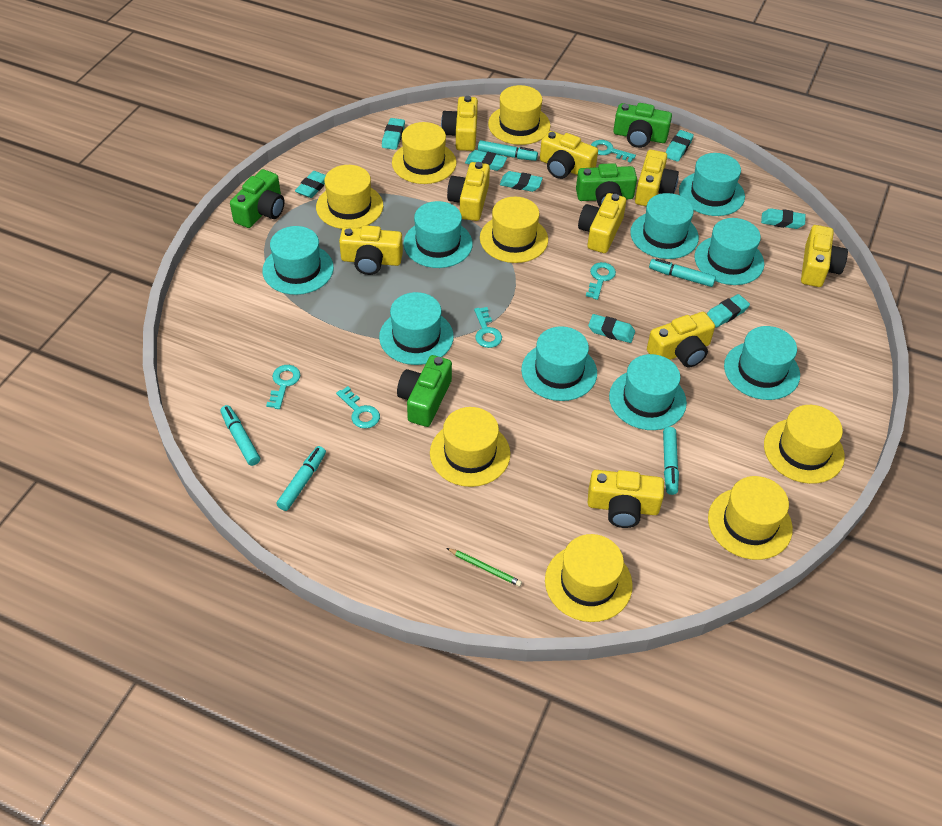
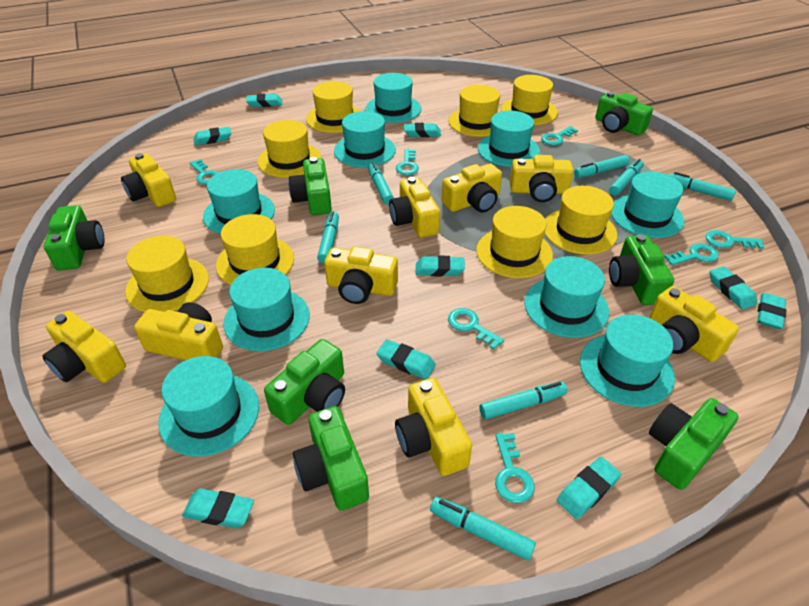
green camera: 4 -> 7
green pencil: 1 -> 0
turquoise eraser: 8 -> 9
turquoise key: 5 -> 7
turquoise marker: 5 -> 7

